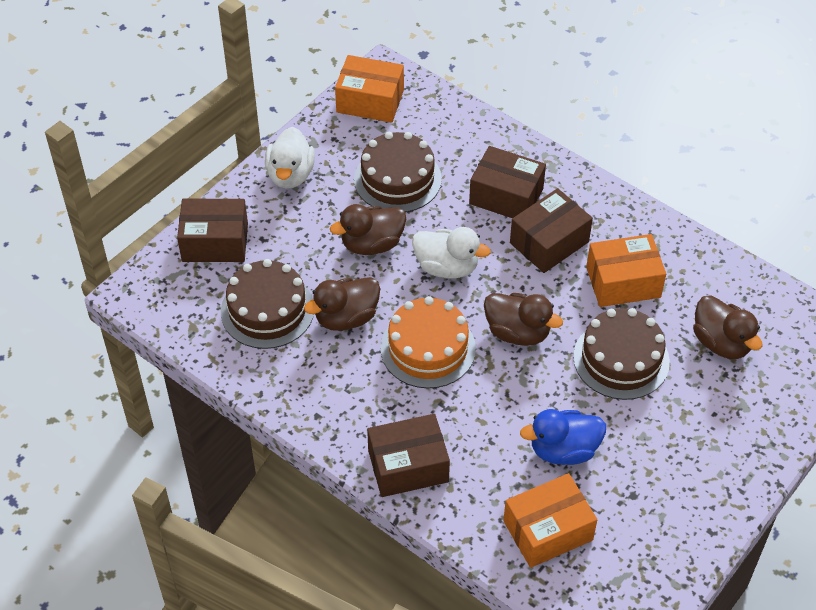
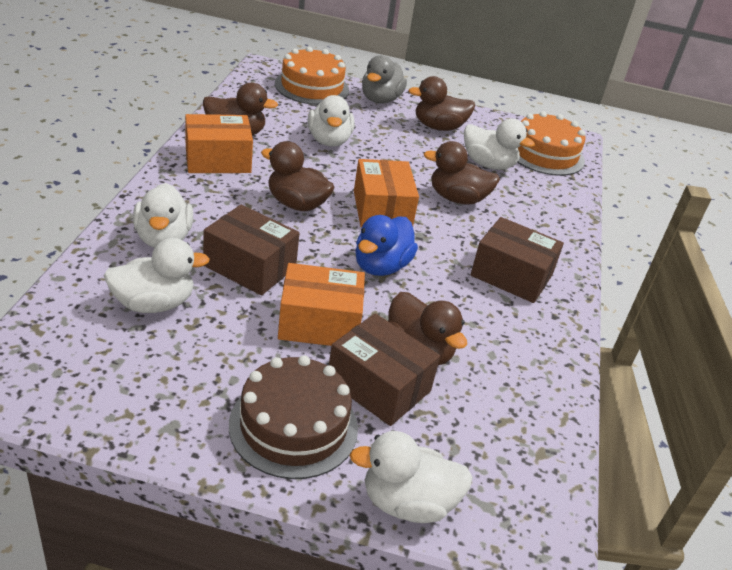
brown box: 4 -> 3
brown cake: 3 -> 1
brown duck: 4 -> 5
grey duck: 0 -> 1
orange cake: 1 -> 2
white duck: 2 -> 5

